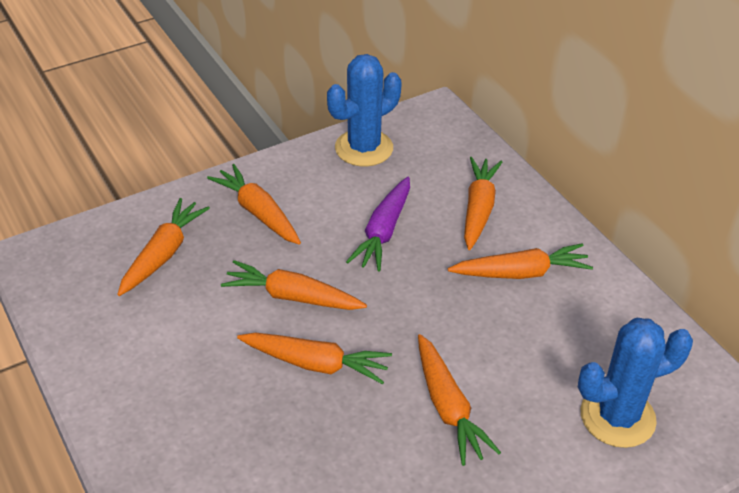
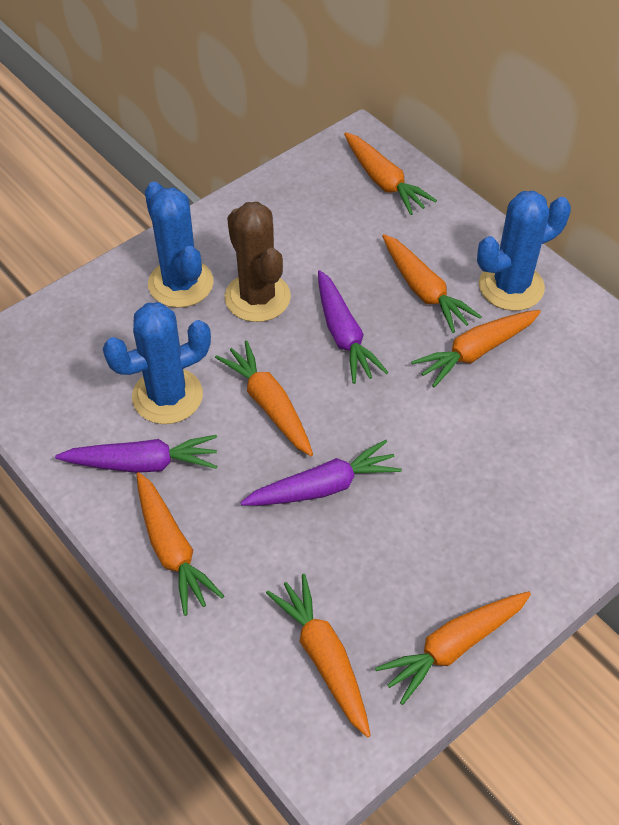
blue cactus: 2 -> 3
brown cactus: 0 -> 1
purple carrot: 1 -> 3

